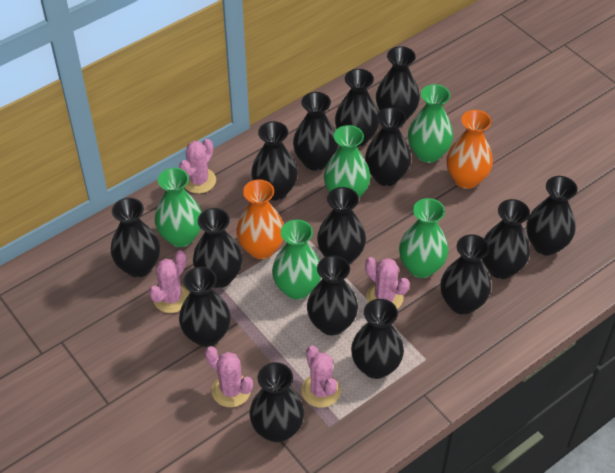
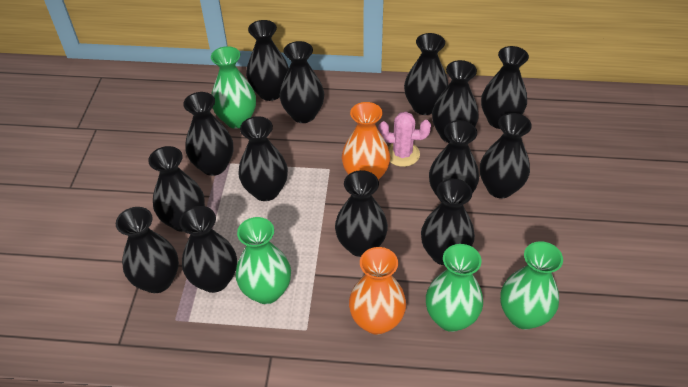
black vase: 15 -> 14
green vase: 5 -> 4
pink cactus: 5 -> 1

